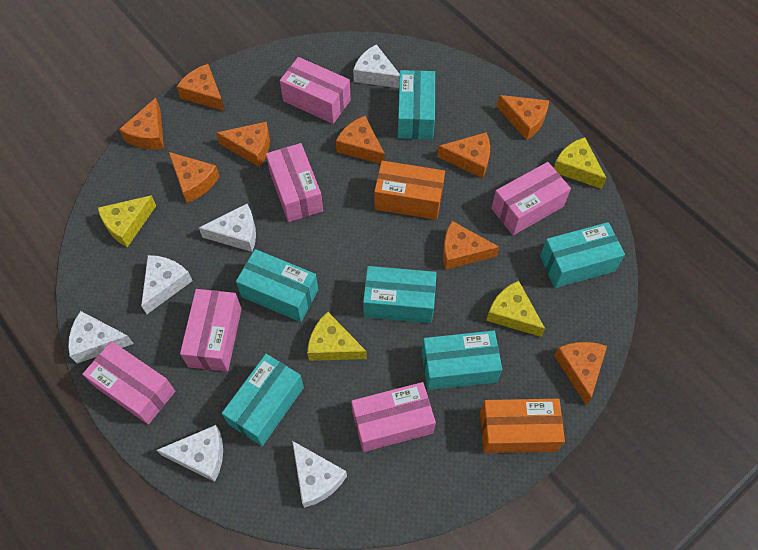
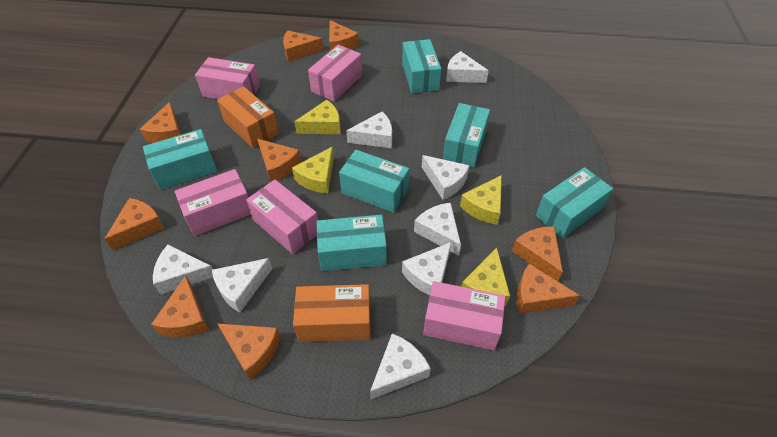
pink box: 6 -> 5
white cheese: 6 -> 8

